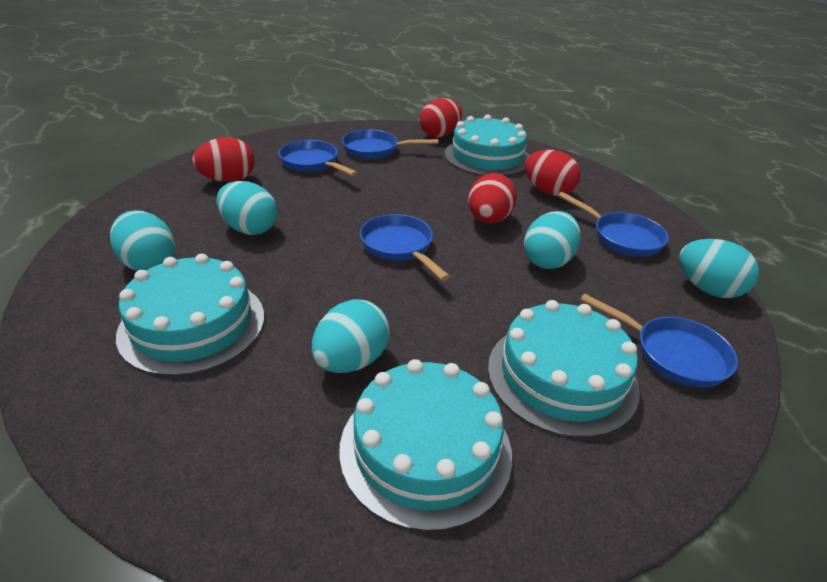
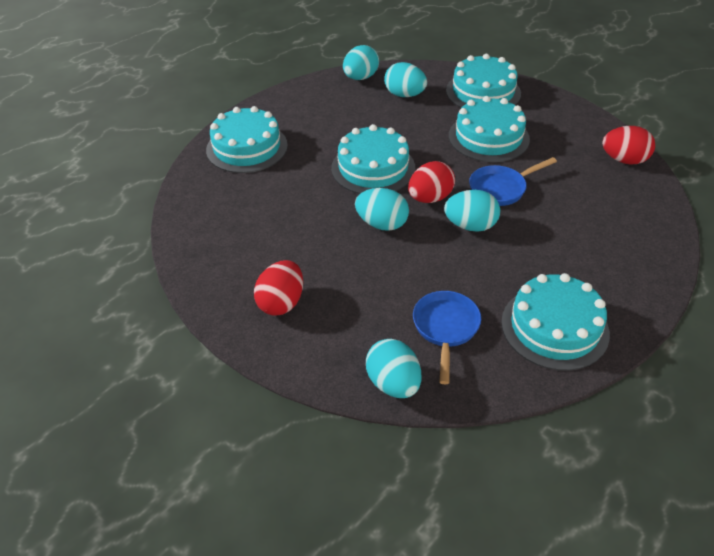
blue pan: 5 -> 2
red egg: 4 -> 3
turquoise cake: 4 -> 5

